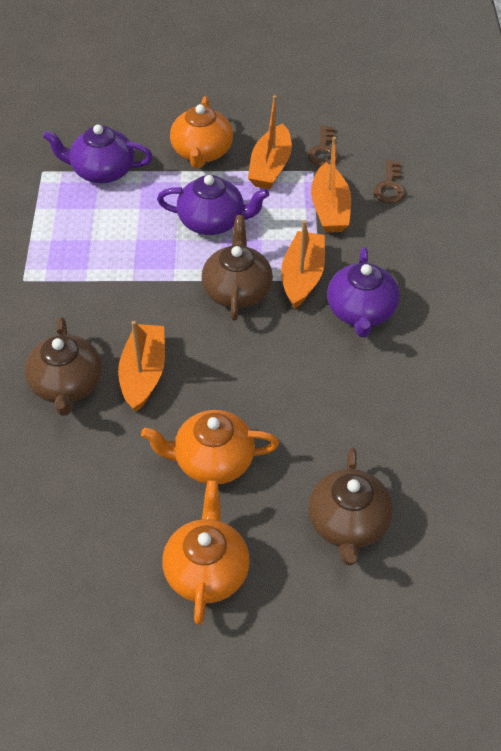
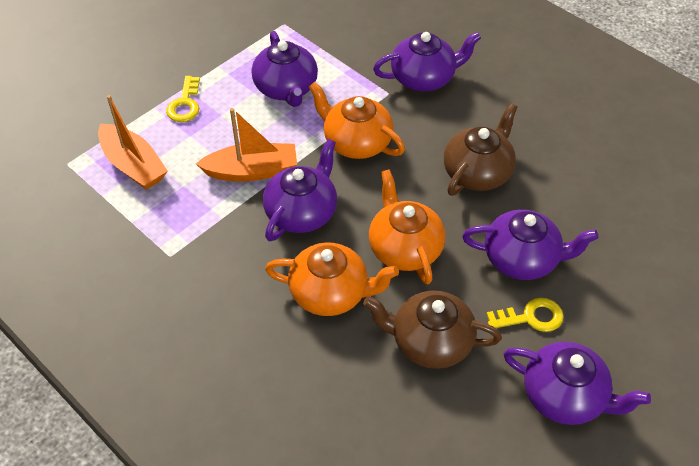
brown key: 2 -> 0
brown teapot: 3 -> 2
orange boat: 4 -> 2
purple teapot: 3 -> 5
yellow key: 0 -> 2

